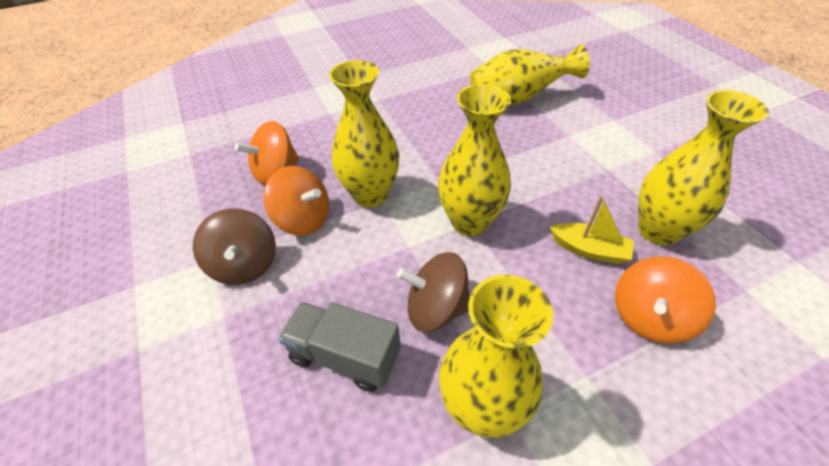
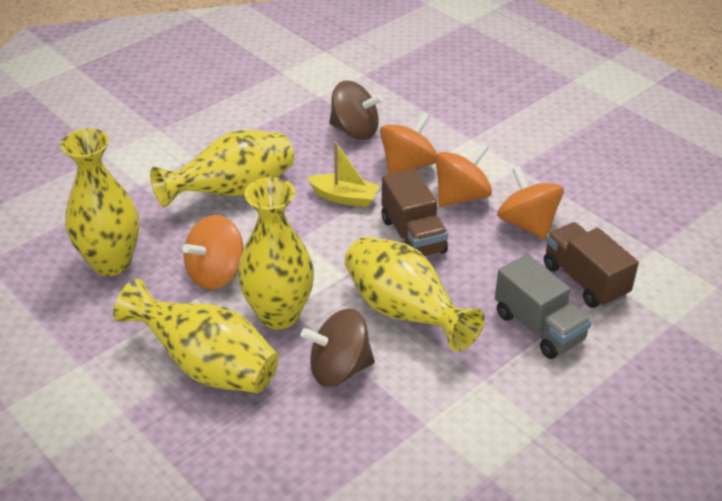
brown truck: 0 -> 2
orange spinning top: 3 -> 4

